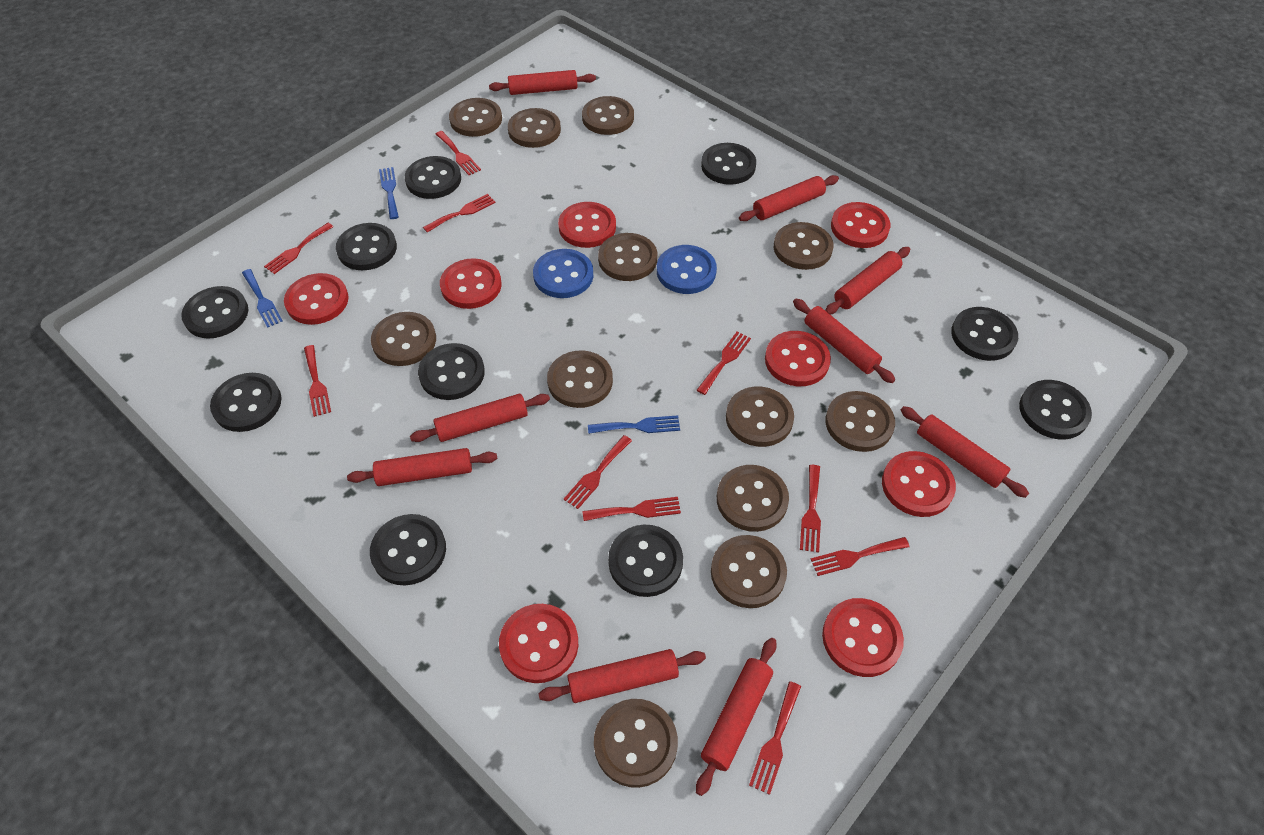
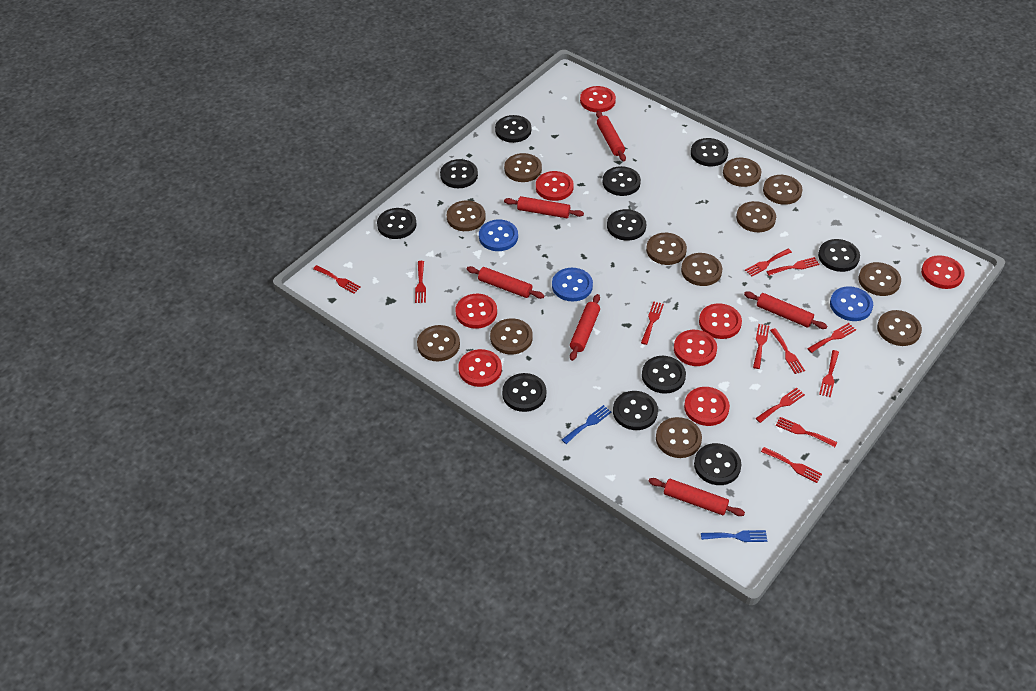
black button: 10 -> 11
blue button: 2 -> 3
blue fork: 3 -> 2
red fork: 10 -> 12
red rolling pin: 9 -> 6

